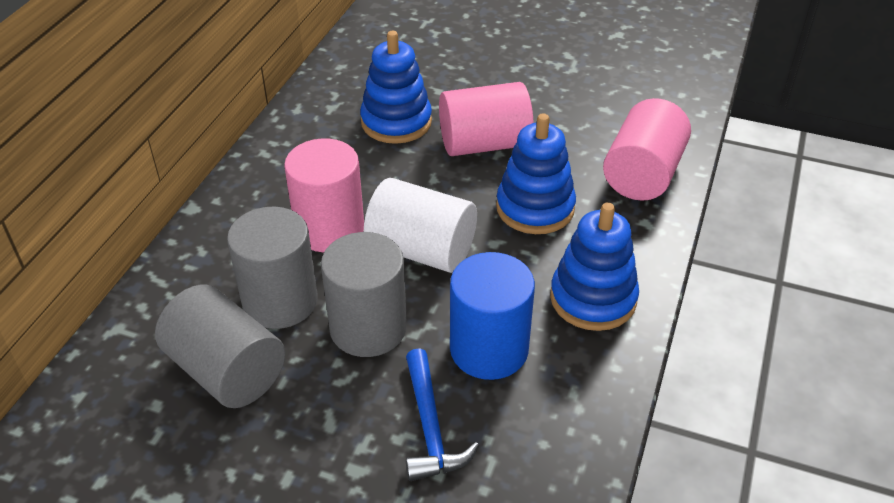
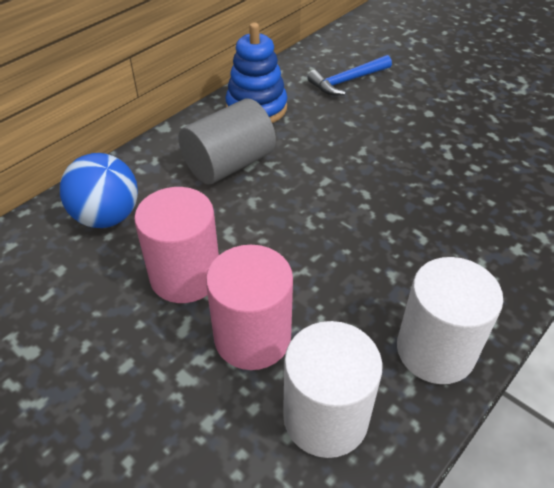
blue ball: 0 -> 1
blue cylinder: 1 -> 0
blue stacking toy: 3 -> 1
grey cylinder: 3 -> 1
pink cylinder: 3 -> 2
white cylinder: 1 -> 2

